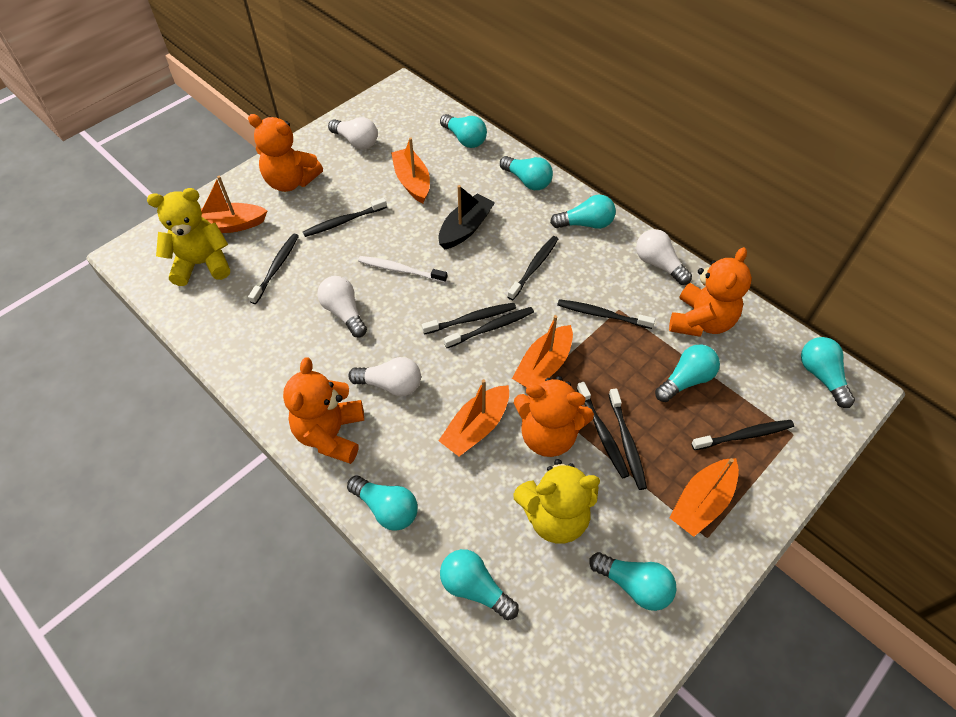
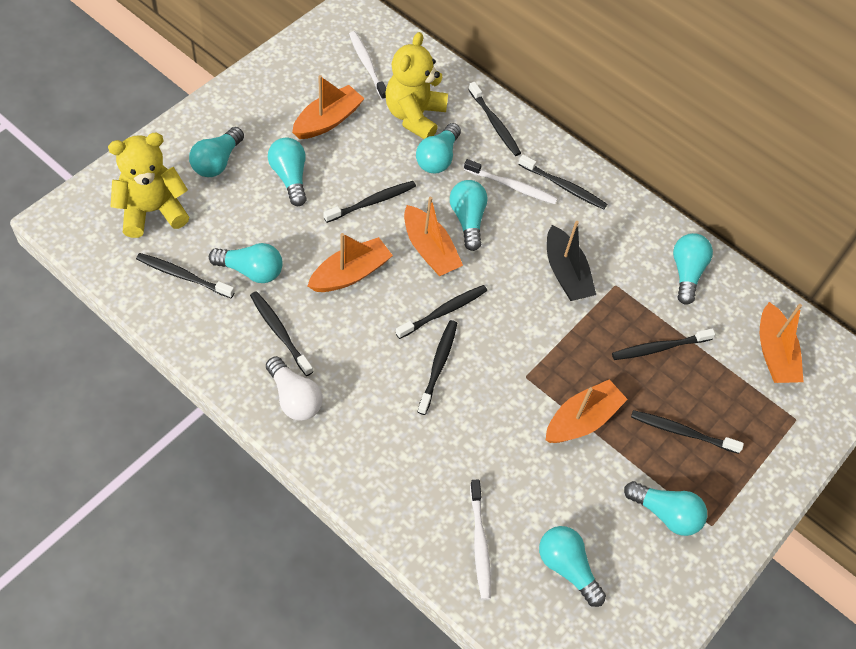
orange teddy bear: 4 -> 0
white light bulb: 4 -> 1
white toothbrush: 1 -> 3

